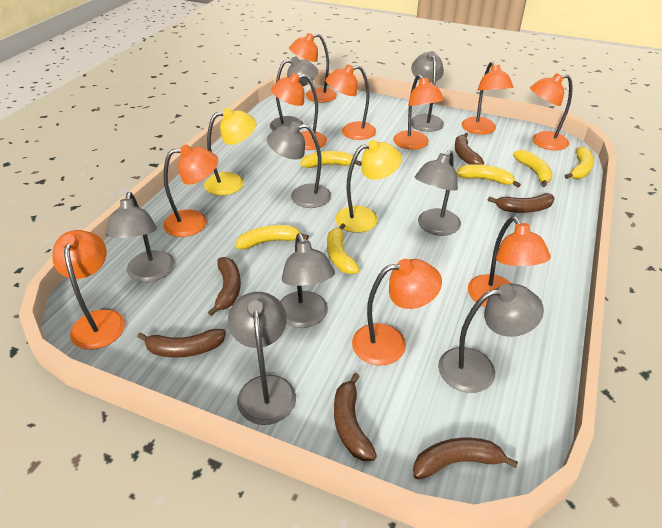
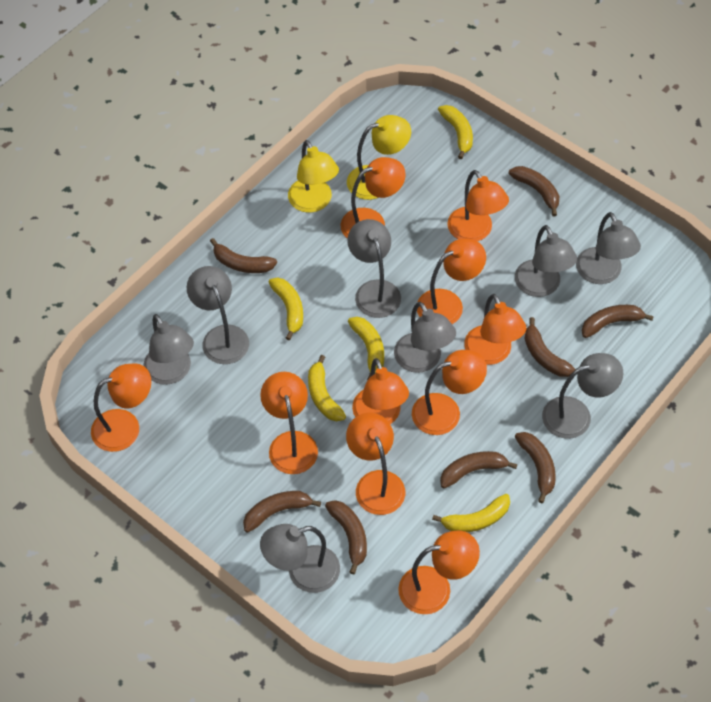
brown banana: 6 -> 8
yellow banana: 6 -> 5

